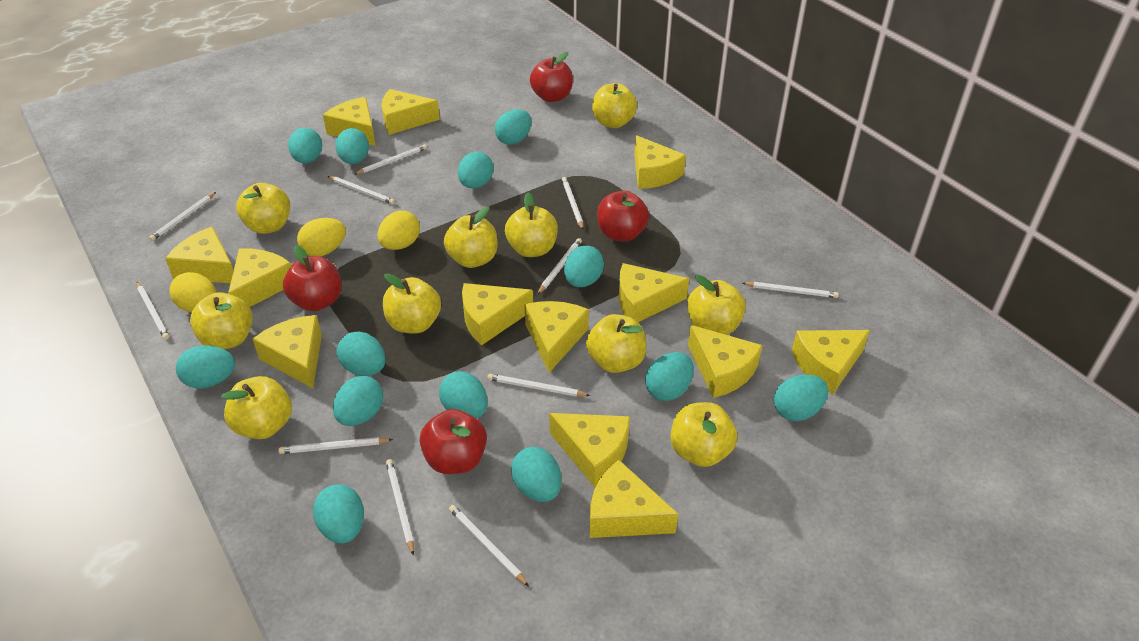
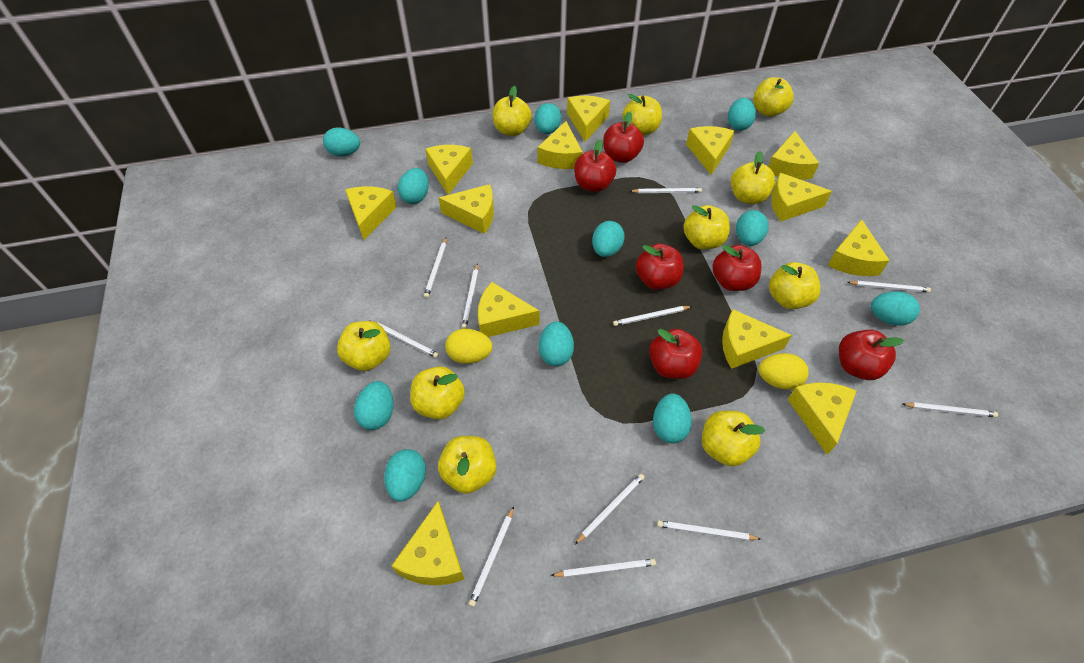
red apple: 4 -> 6
turquoise egg: 13 -> 11
yellow egg: 3 -> 2

